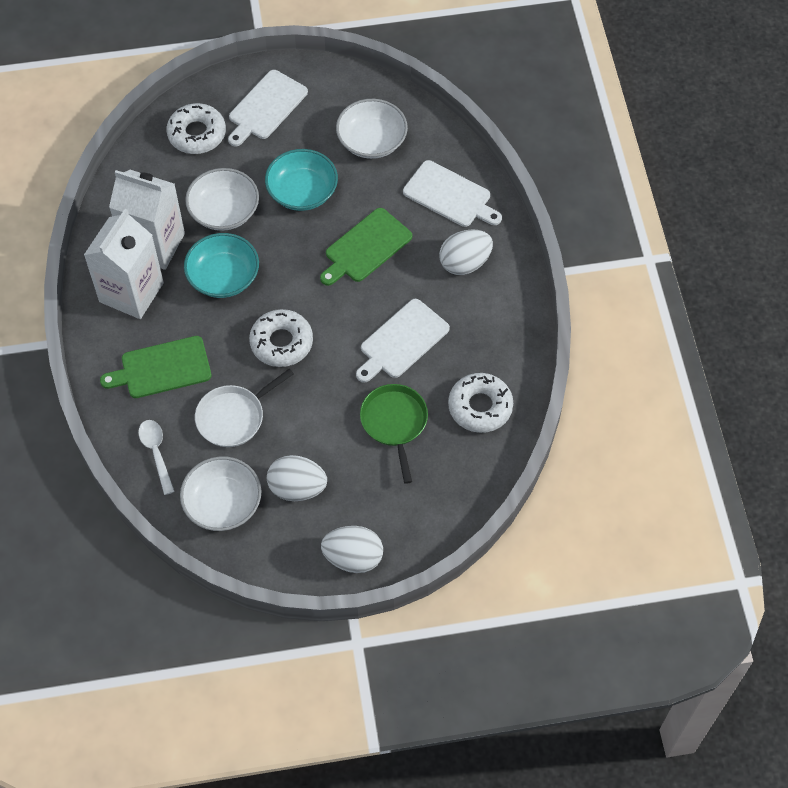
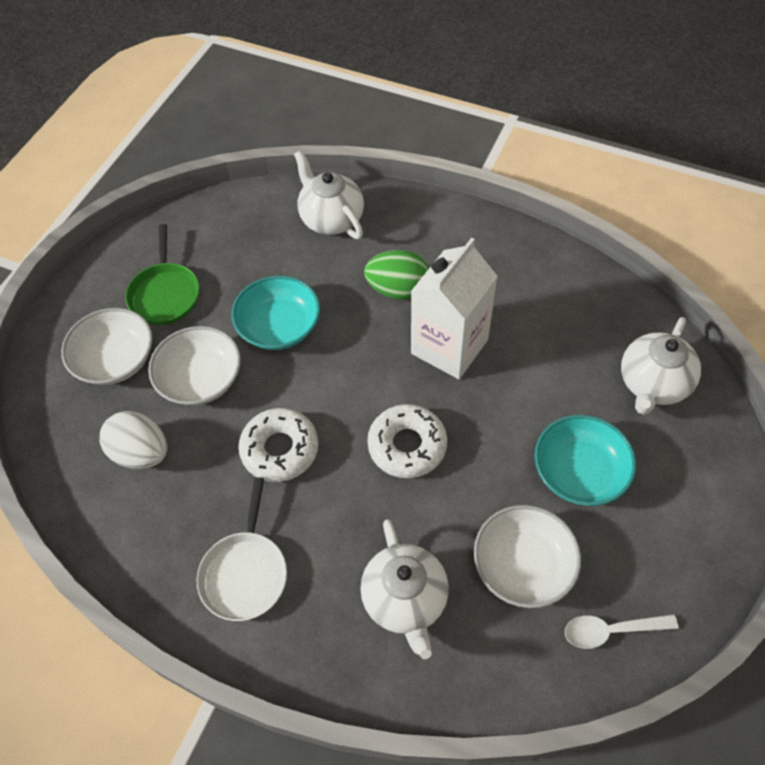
green cutting board: 2 -> 0
green egg: 0 -> 1
white carton: 2 -> 1
white cutting board: 3 -> 0
white donut: 3 -> 2
white egg: 3 -> 1
white teapot: 0 -> 3

